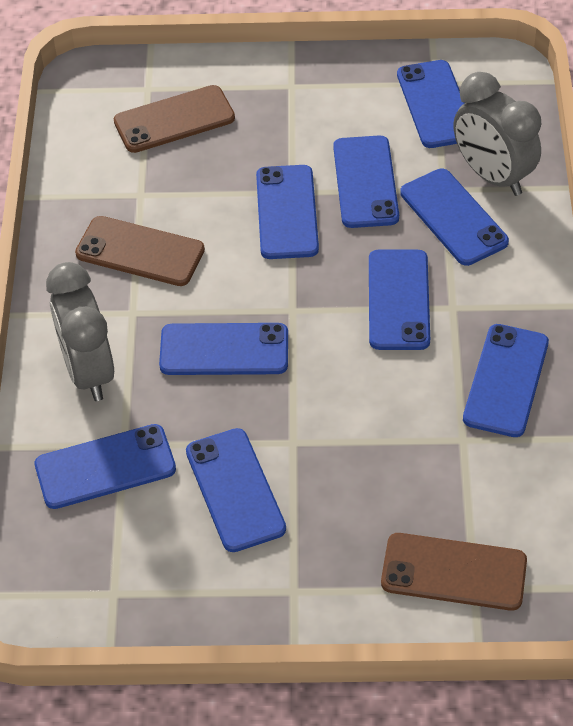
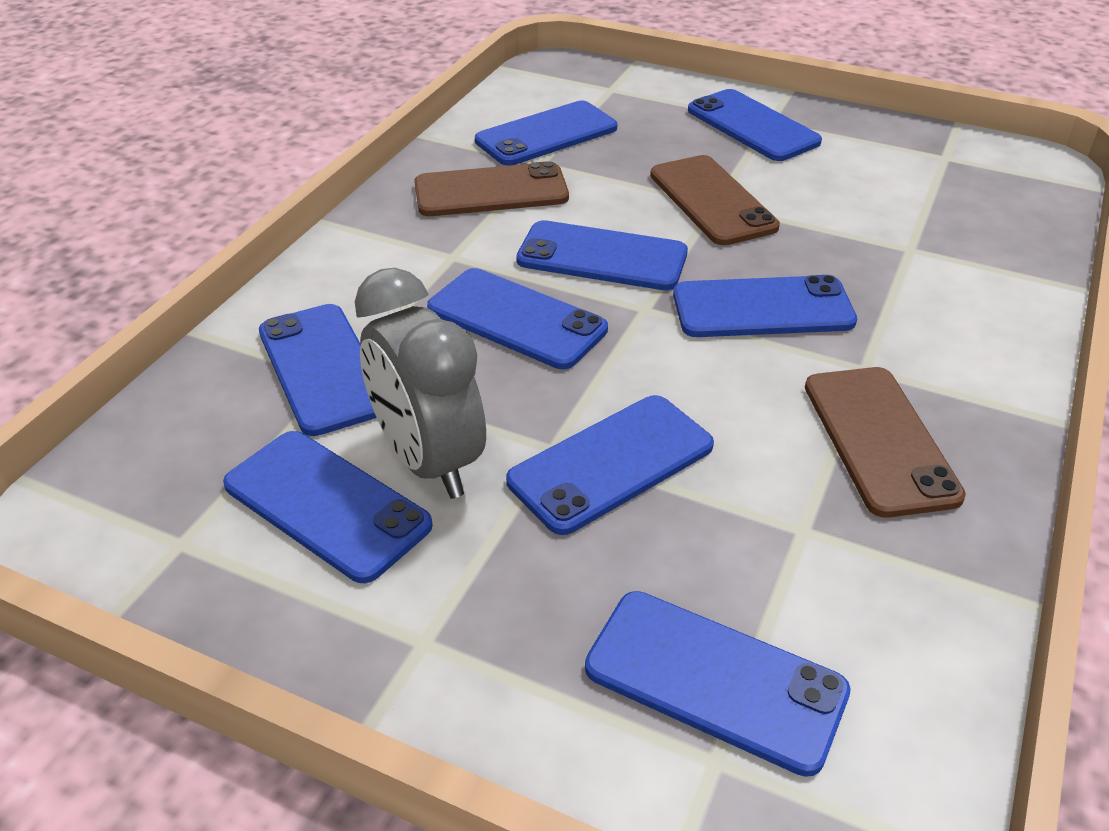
grey clock: 2 -> 1

